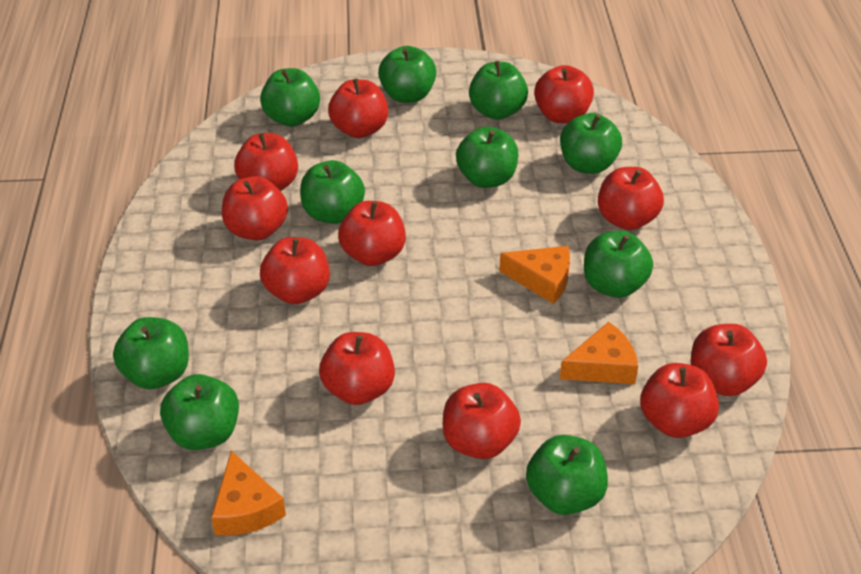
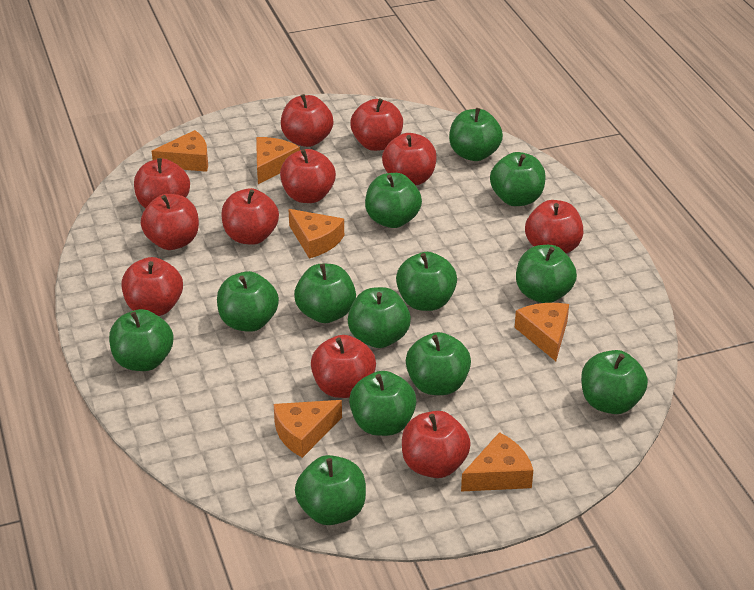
green apple: 10 -> 13
orange cheese: 3 -> 6

